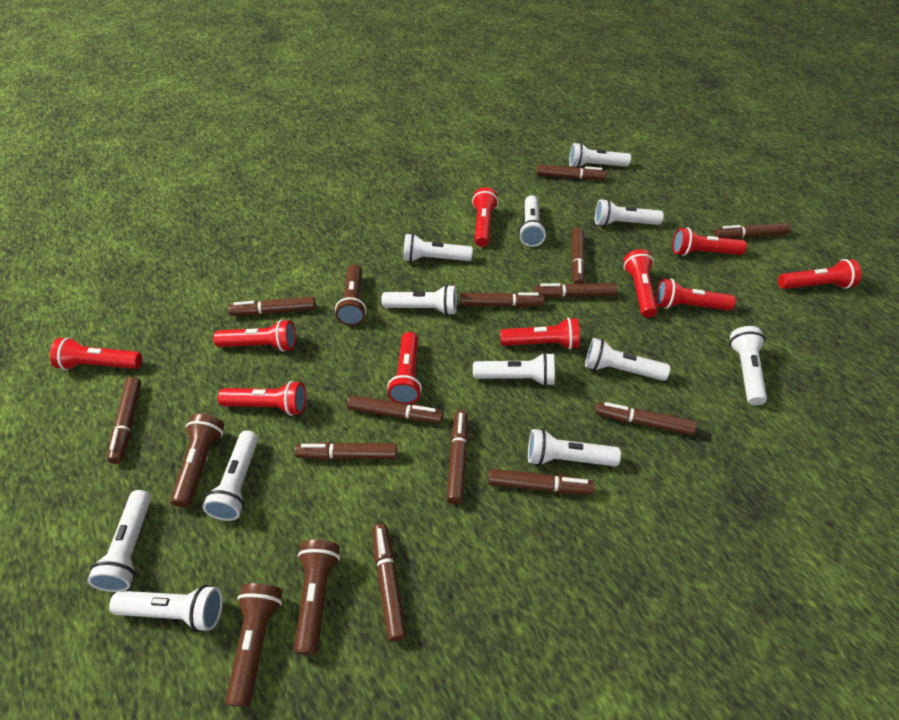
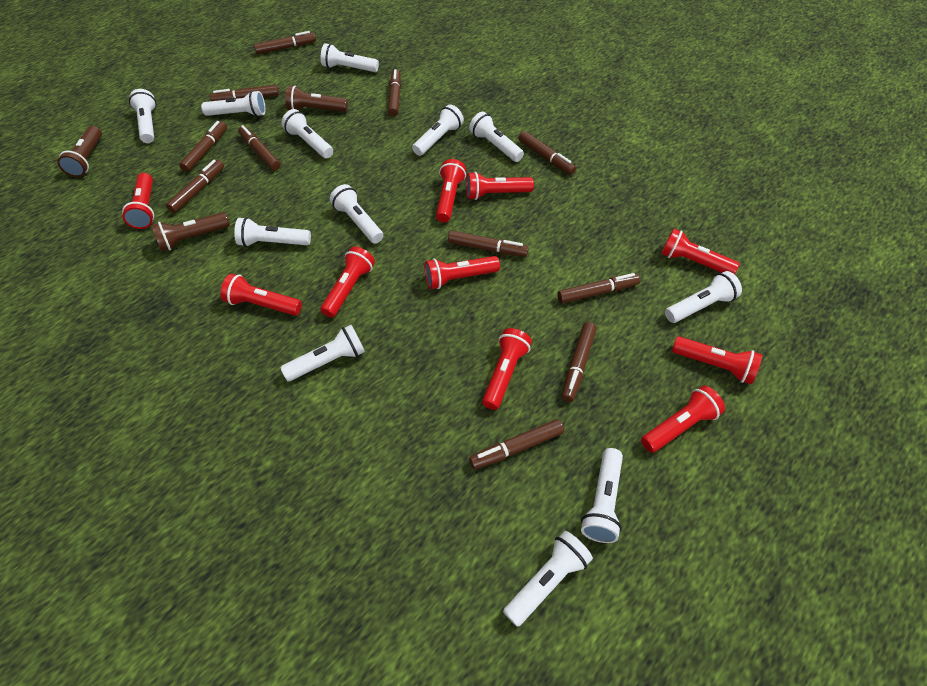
brown flashlight: 4 -> 3
brown marker: 13 -> 11

